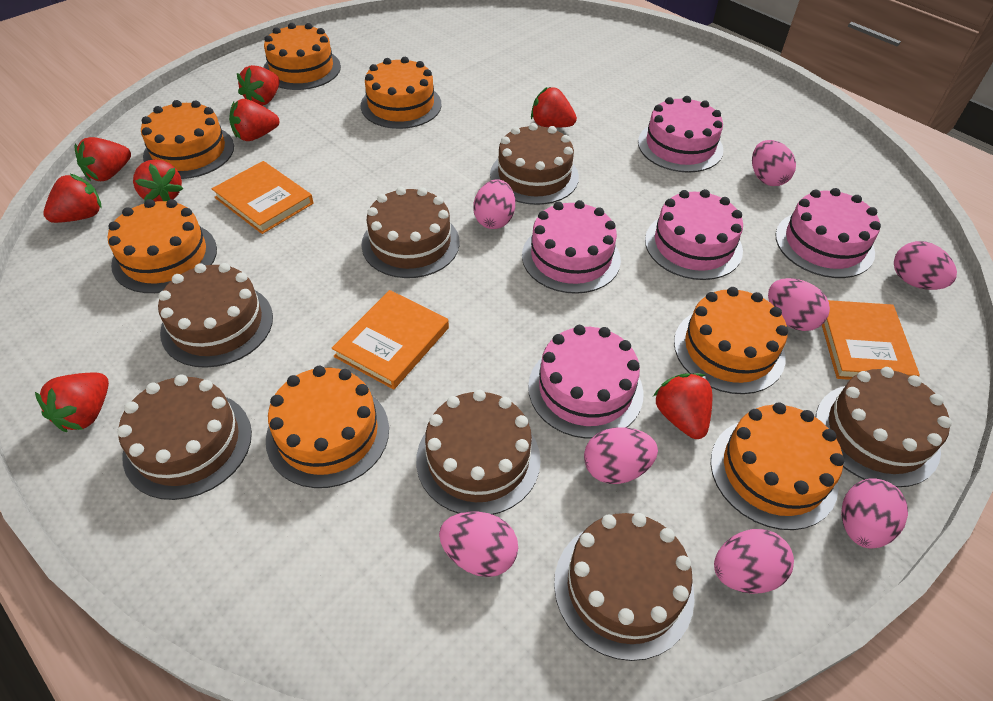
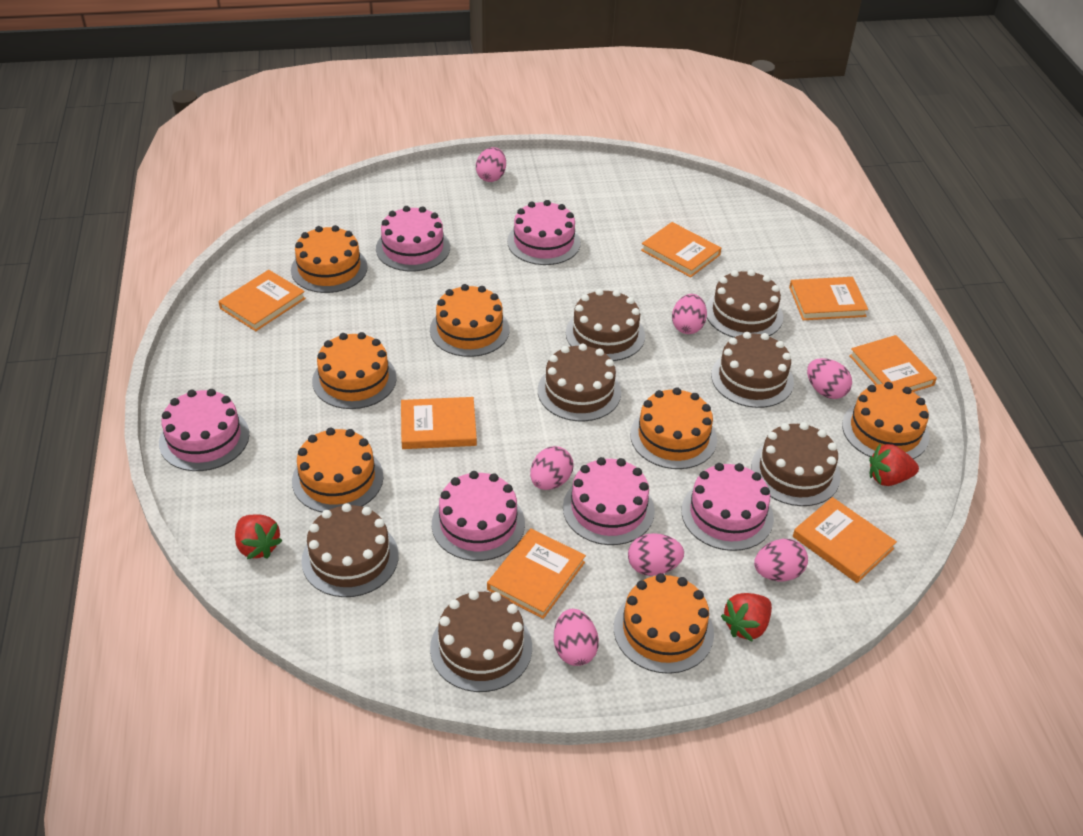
orange book: 3 -> 7
pink cake: 5 -> 6
pink egg: 8 -> 7
red strawberry: 8 -> 3

